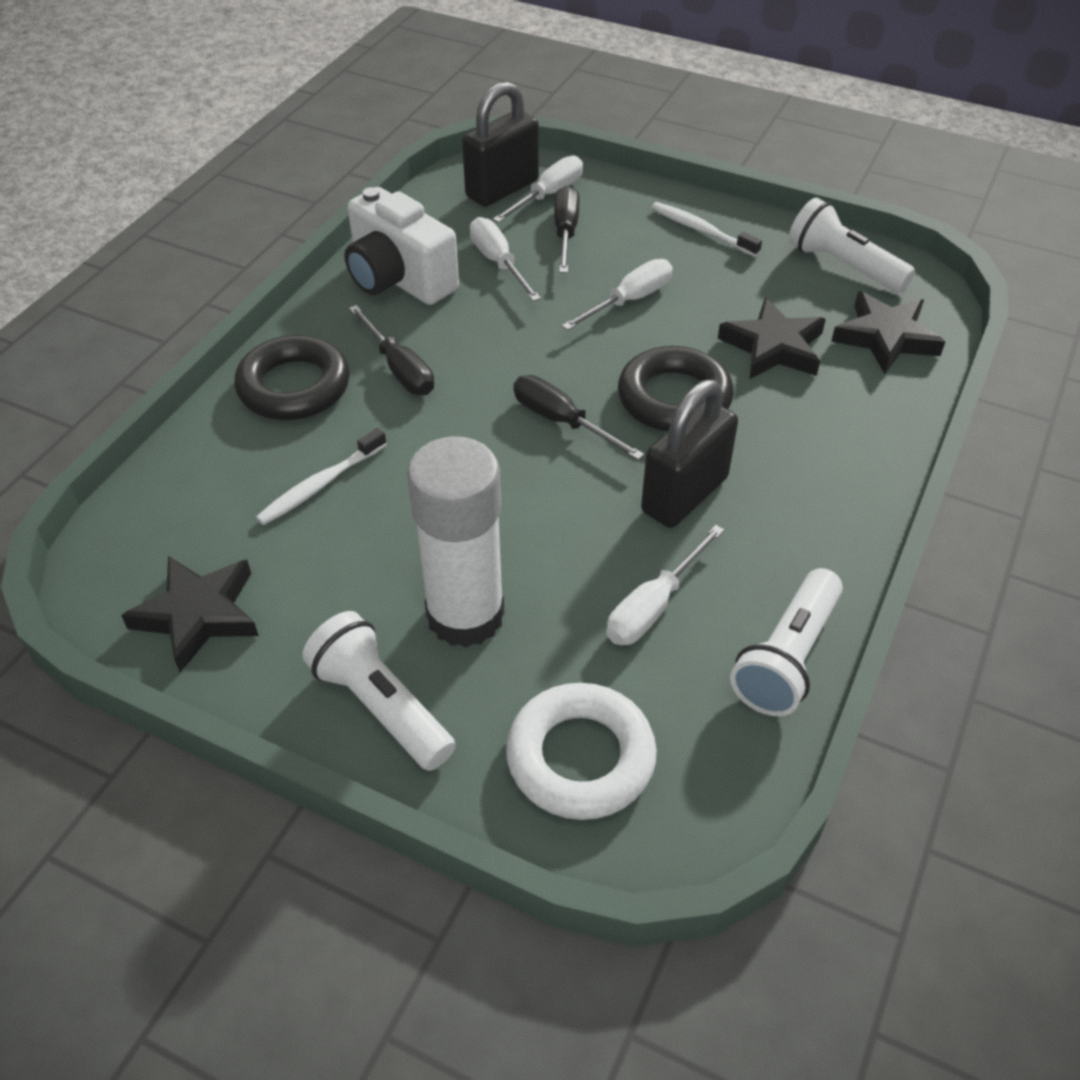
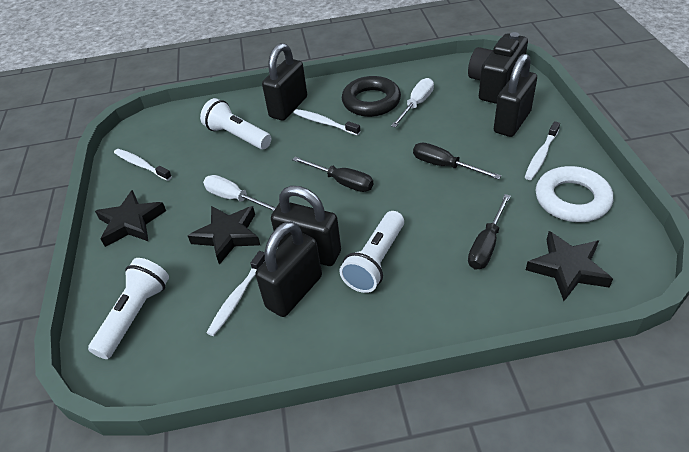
black camera: 0 -> 1
black padlock: 2 -> 4
black ring: 2 -> 1
white camera: 1 -> 0
white glue stick: 1 -> 0
white screwdriver: 4 -> 2
white toothbrush: 2 -> 4

